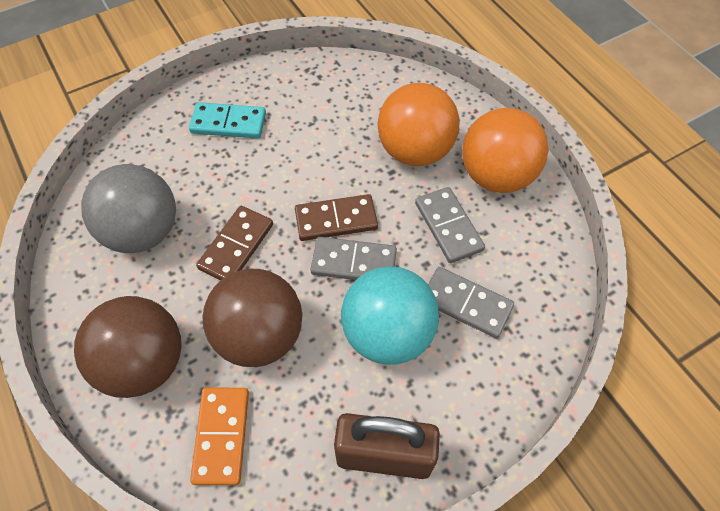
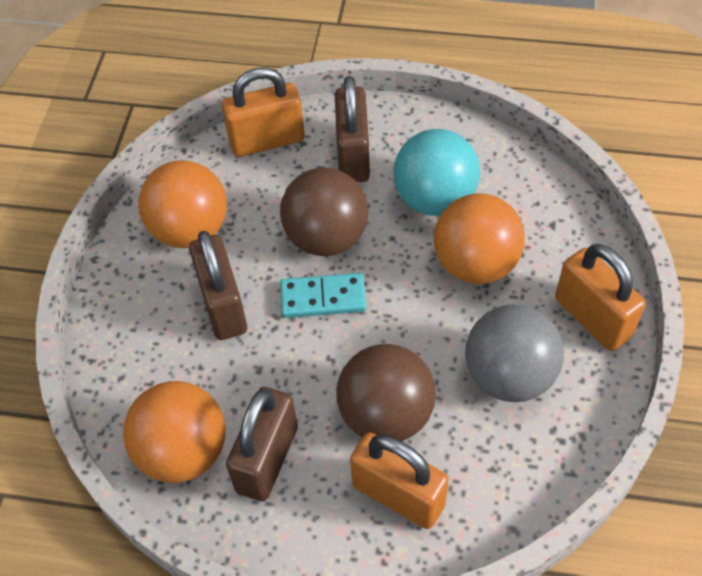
brown domino: 2 -> 0
brown padlock: 1 -> 3
grey domino: 3 -> 0
orange ball: 2 -> 3
orange domino: 1 -> 0
orange padlock: 0 -> 3

